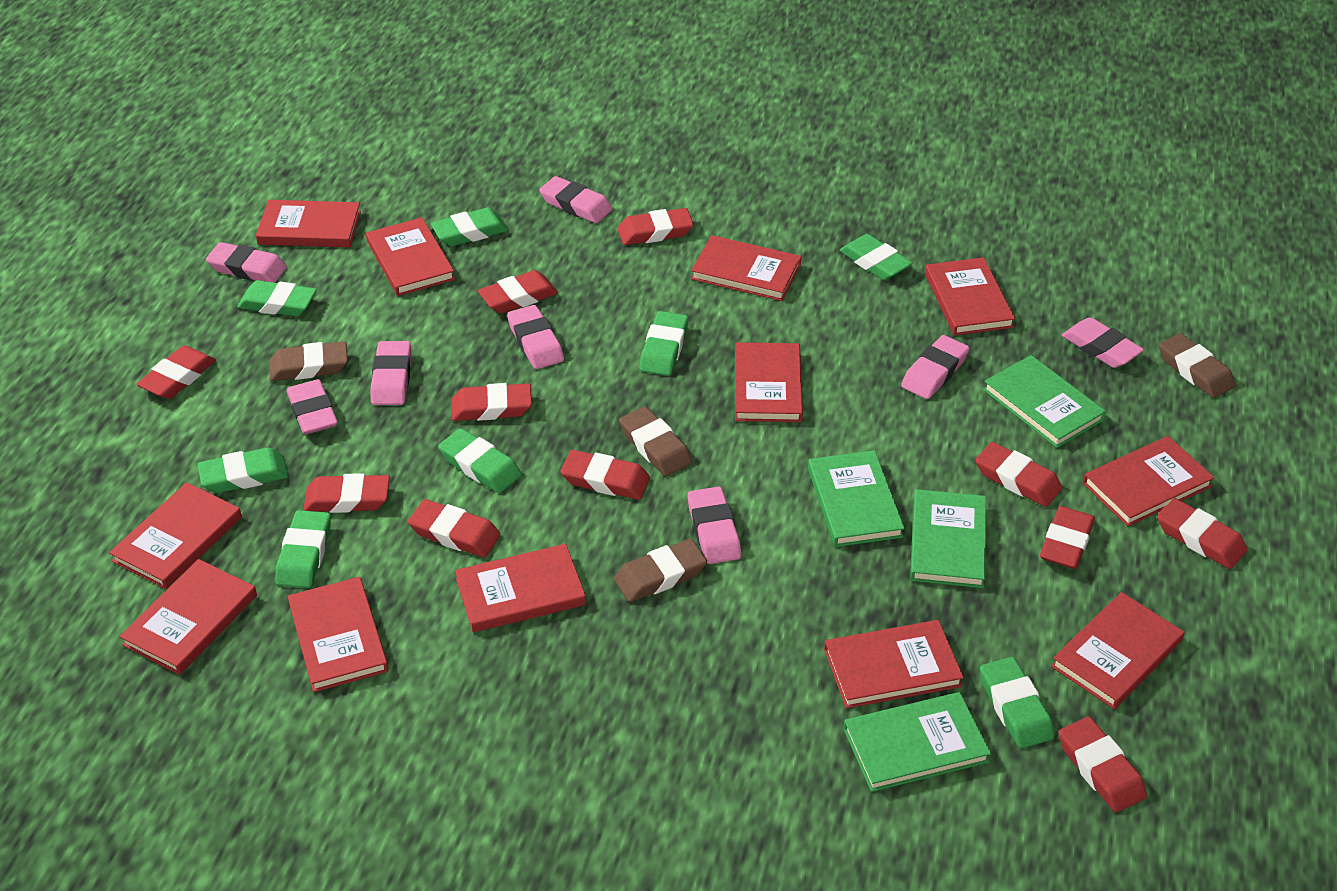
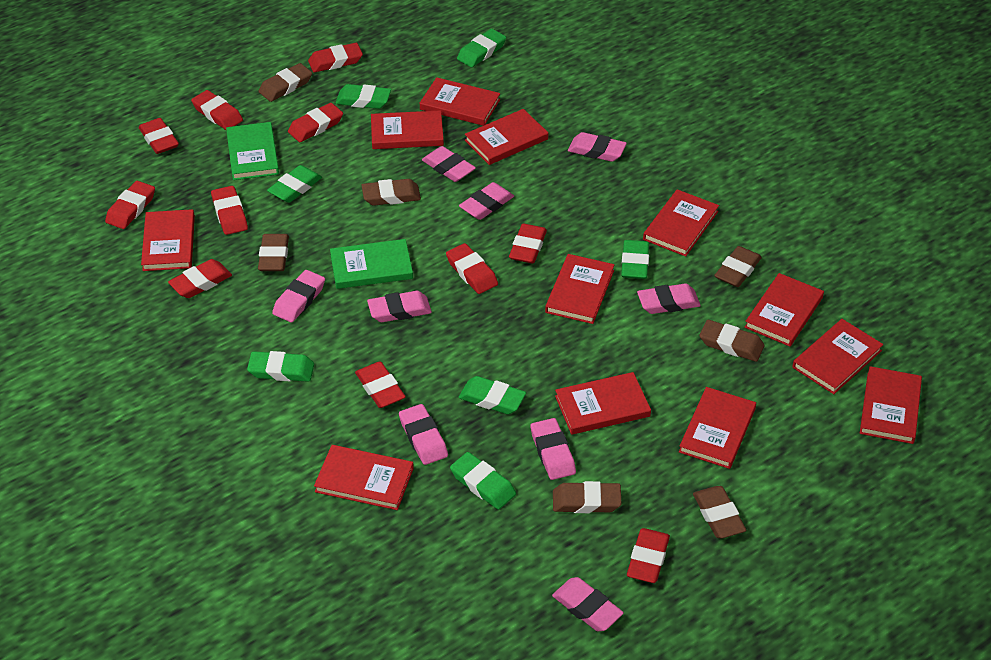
brown eraser: 4 -> 7
green book: 4 -> 2
green eraser: 8 -> 7
pink eraser: 8 -> 9

